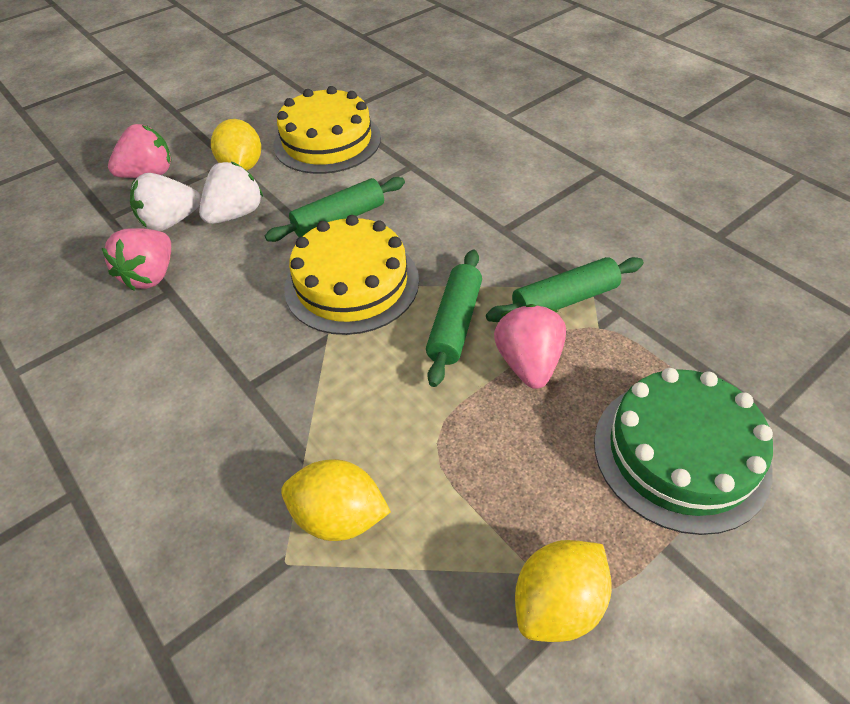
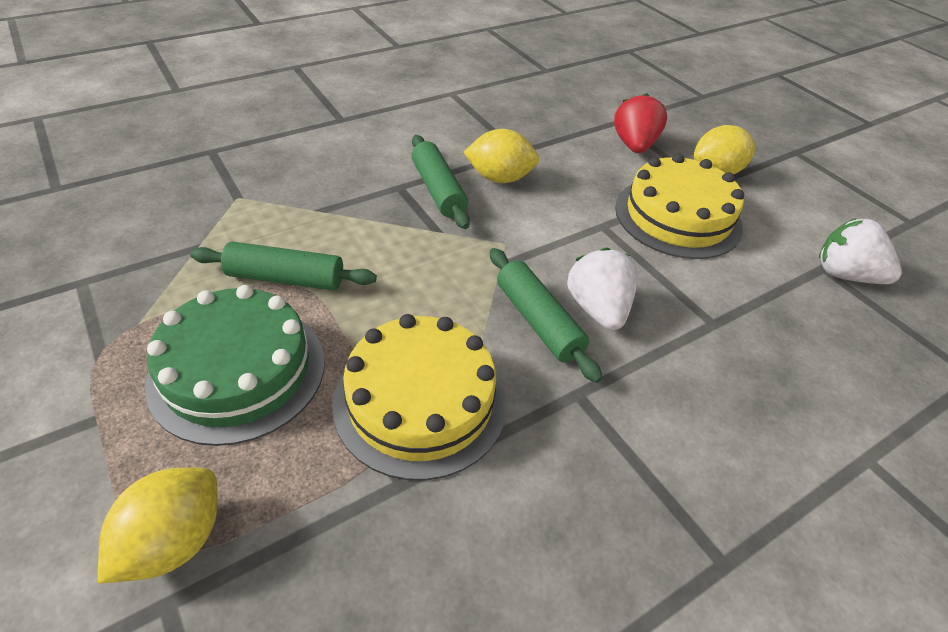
pink strawberry: 3 -> 0
red strawberry: 0 -> 1

